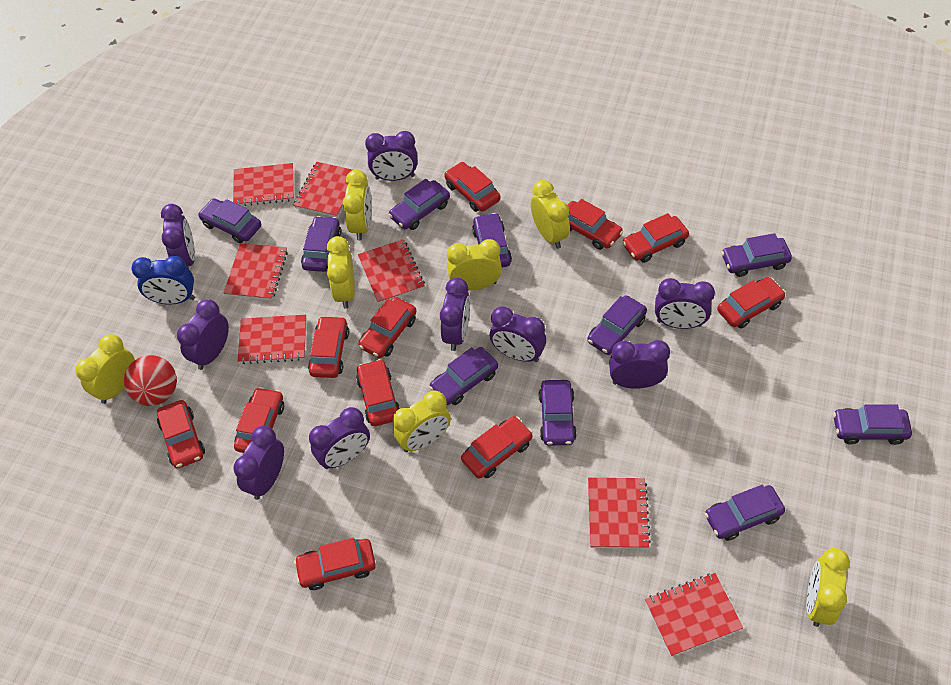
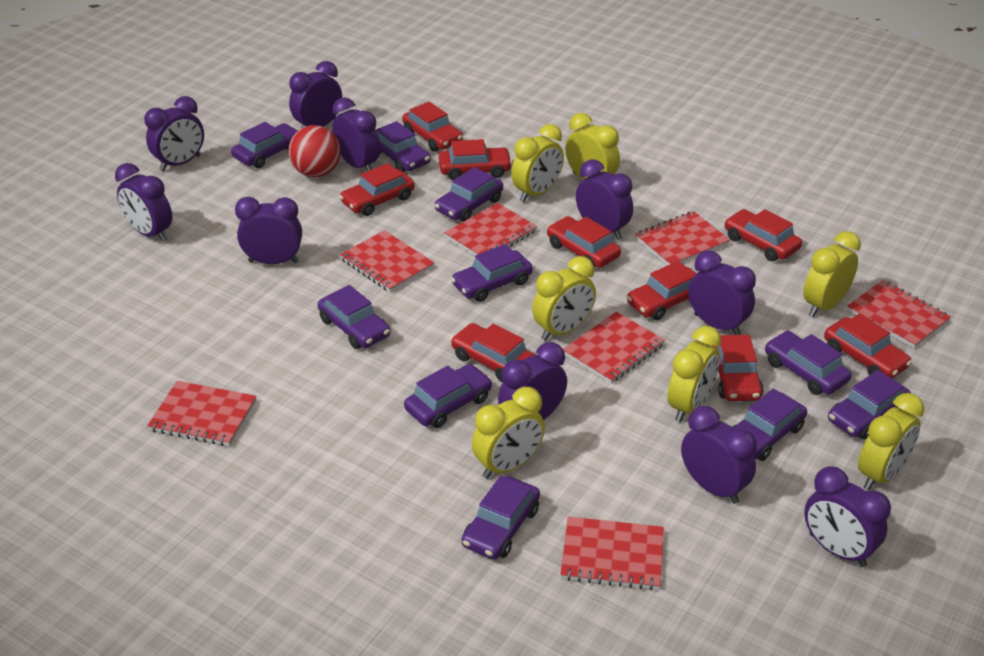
blue clock: 1 -> 0
purple clock: 9 -> 10
red car: 11 -> 9

